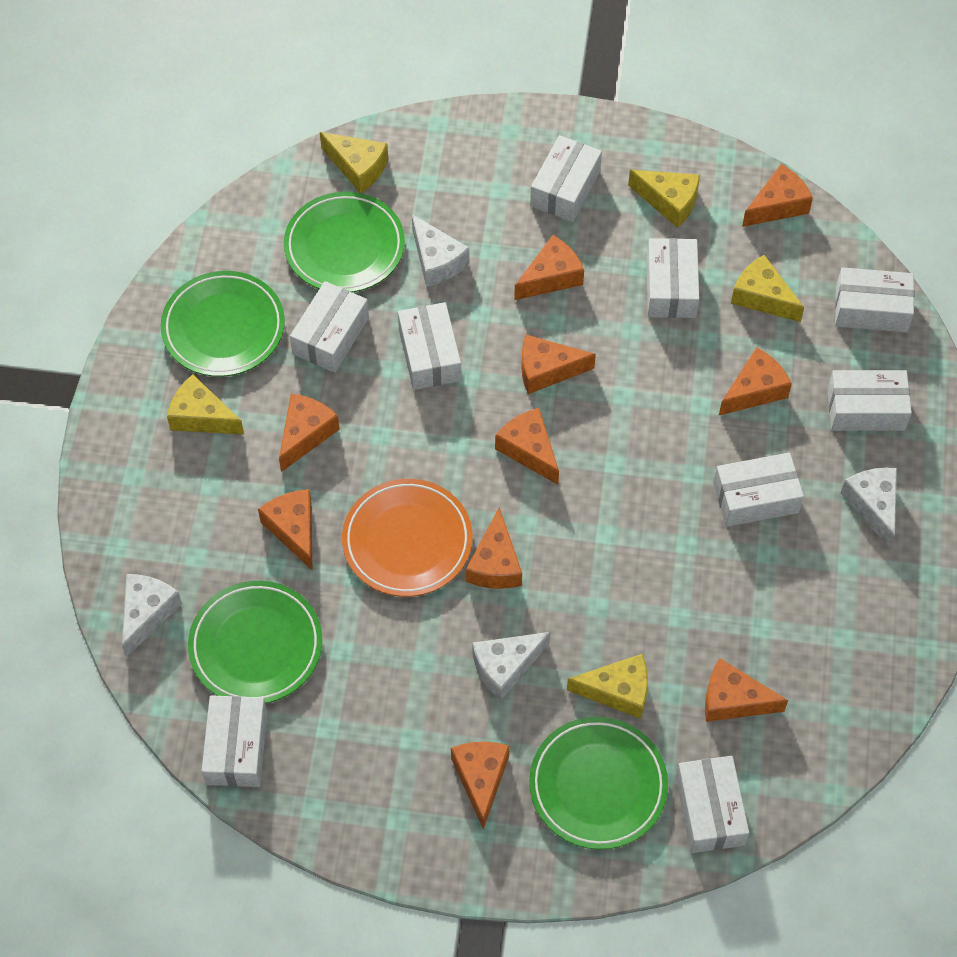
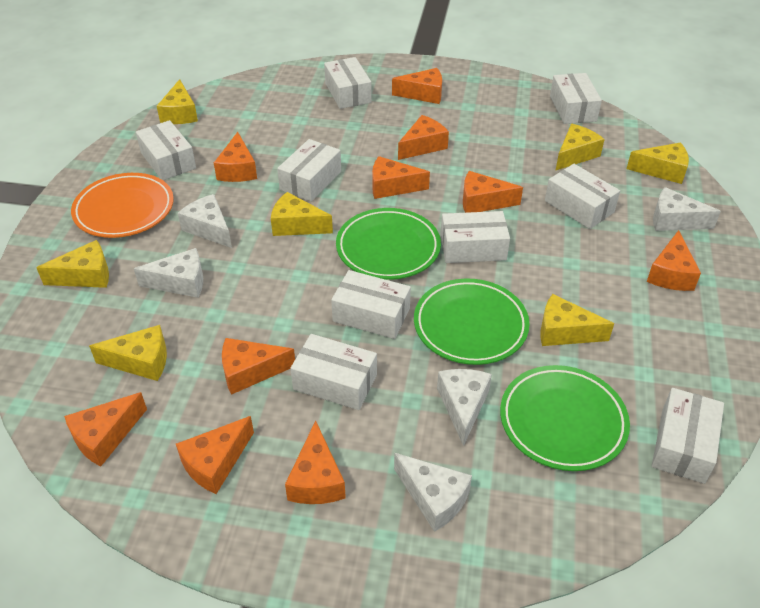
green plate: 4 -> 3
white cheese: 4 -> 5
yellow cheese: 5 -> 7

